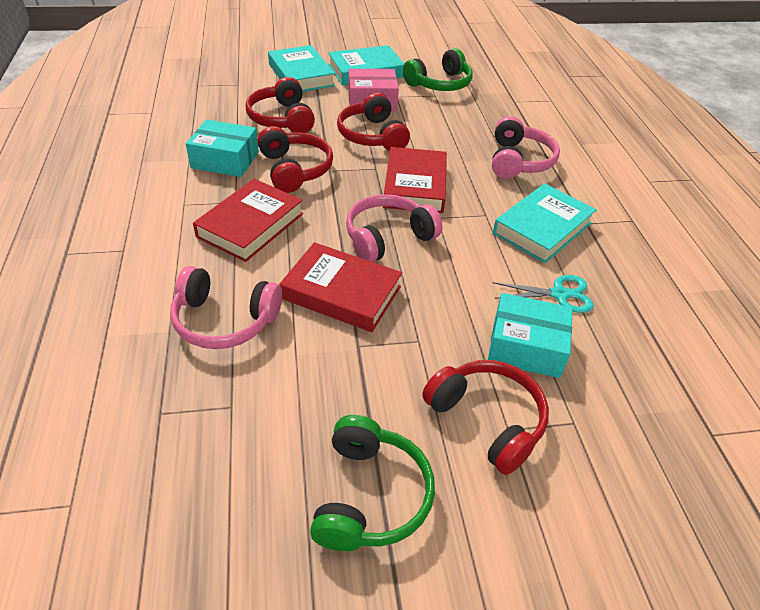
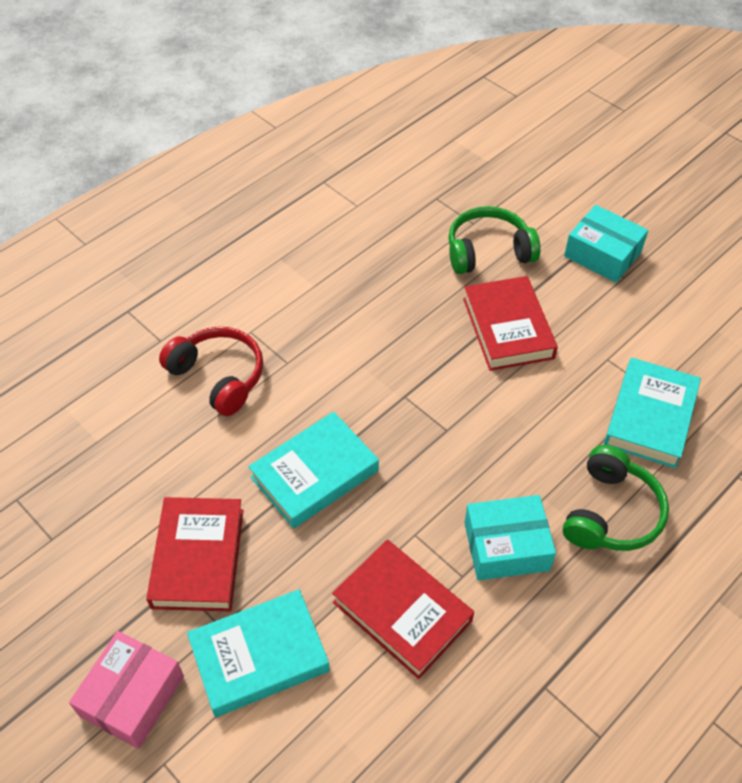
pink headphones: 3 -> 0
red headphones: 4 -> 1
turquoise scissors: 1 -> 0

